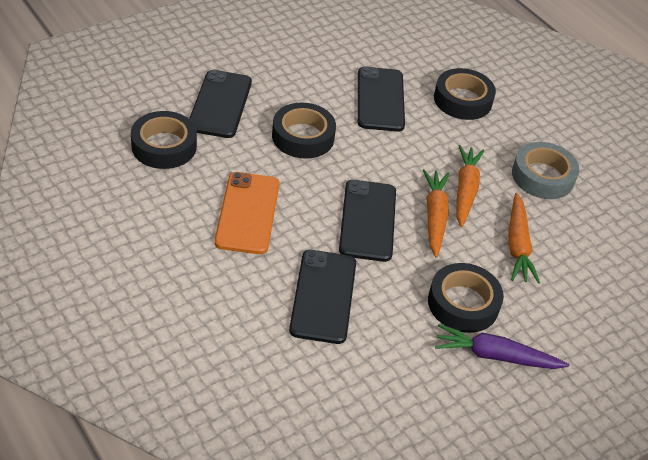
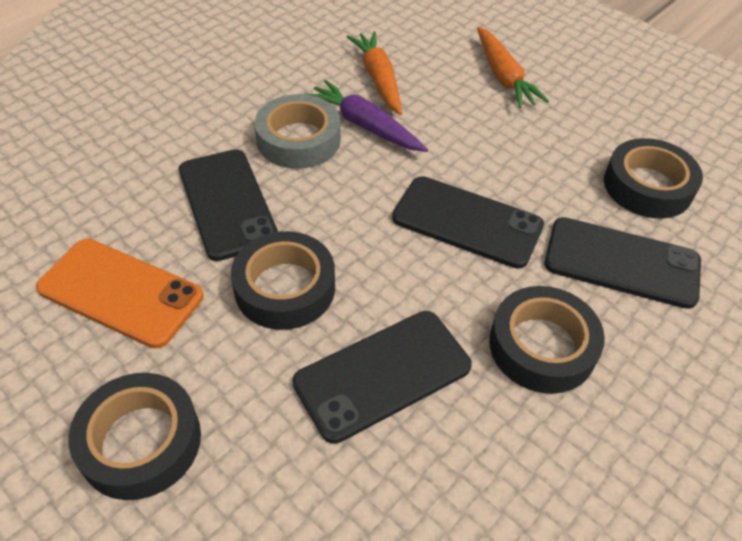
orange carrot: 3 -> 2

